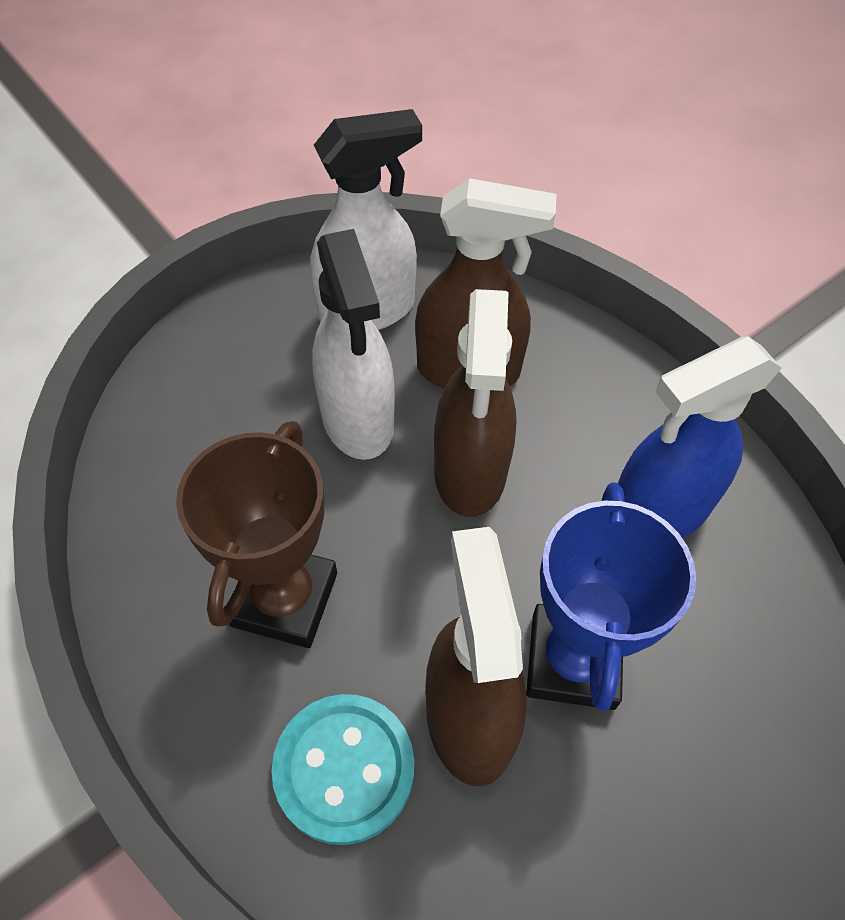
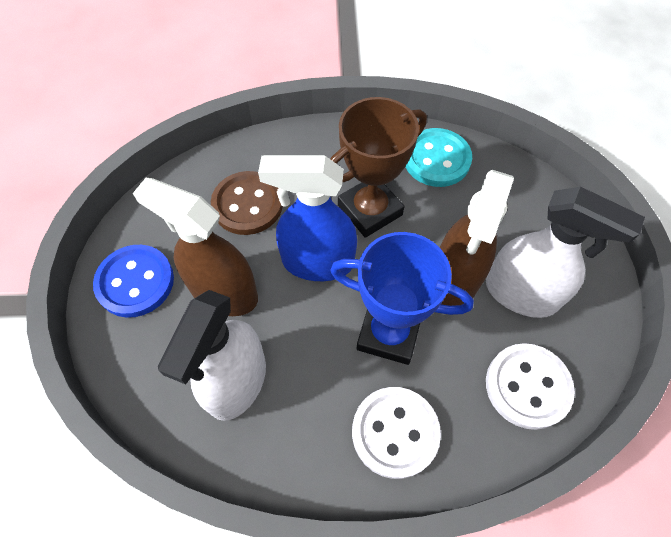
blue button: 0 -> 1
brown button: 0 -> 1
brown spray bottle: 3 -> 2
white button: 0 -> 2

